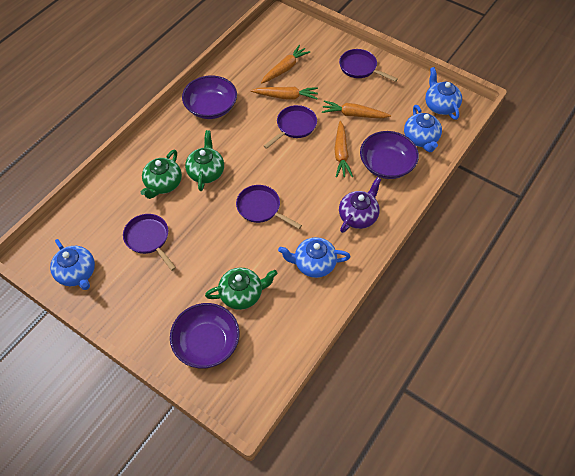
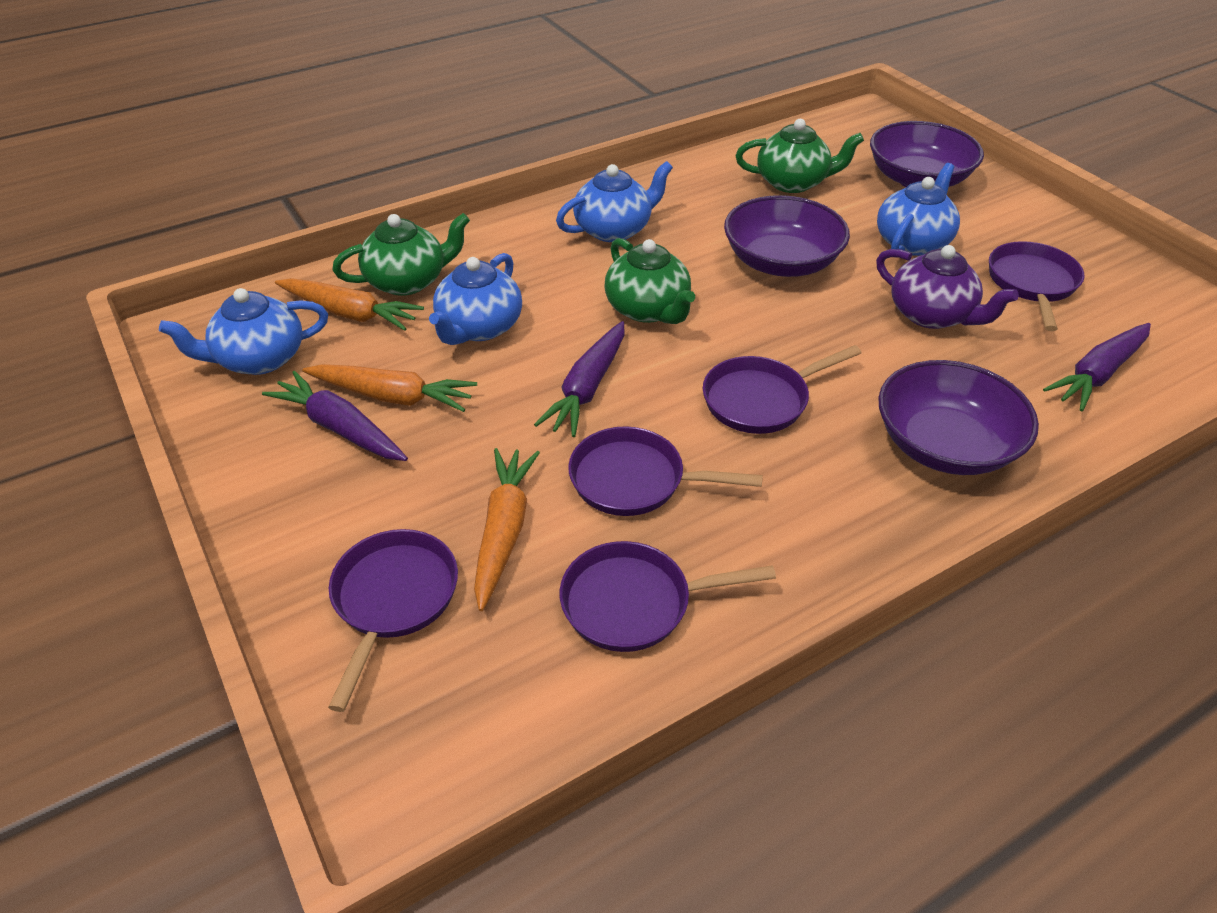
orange carrot: 4 -> 3
purple carrot: 0 -> 3
purple pan: 4 -> 5

